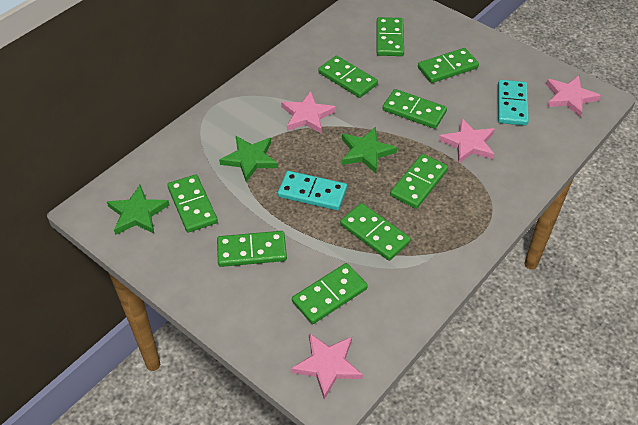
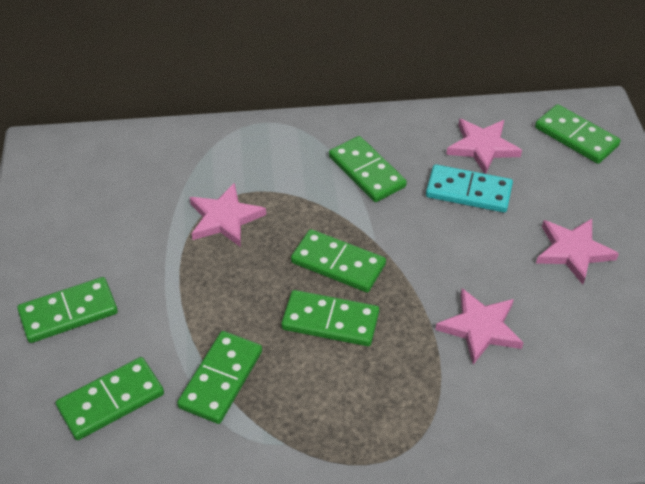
green domino: 9 -> 7
green star: 3 -> 0
turquoise domino: 2 -> 1

